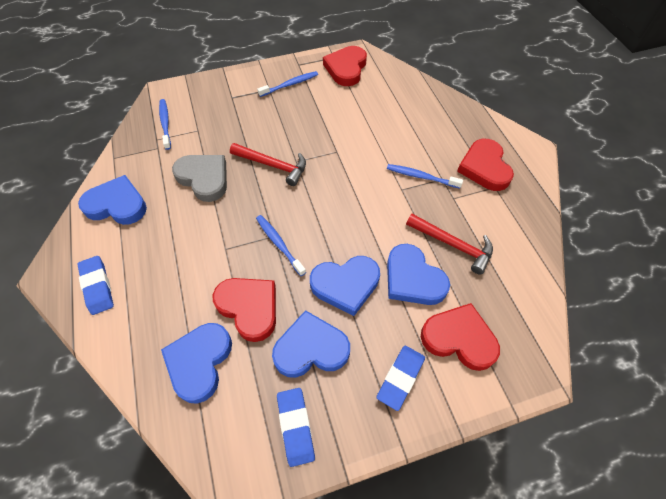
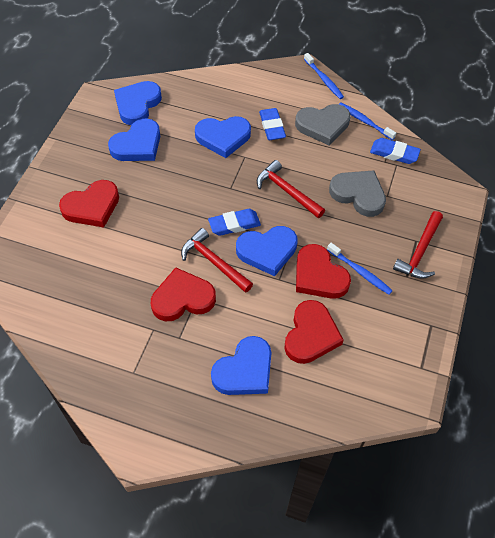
blue toothbrush: 4 -> 3
grey heart: 1 -> 2
red hammer: 2 -> 3

